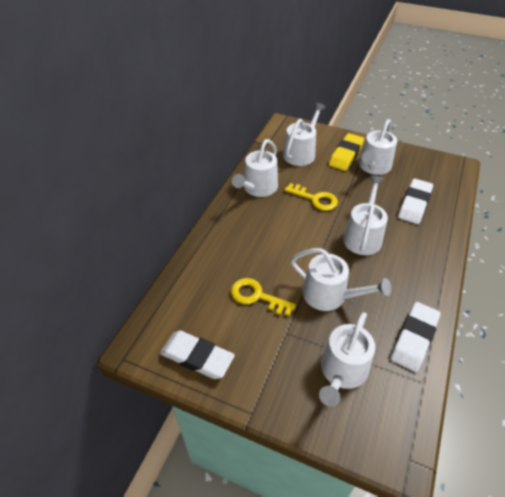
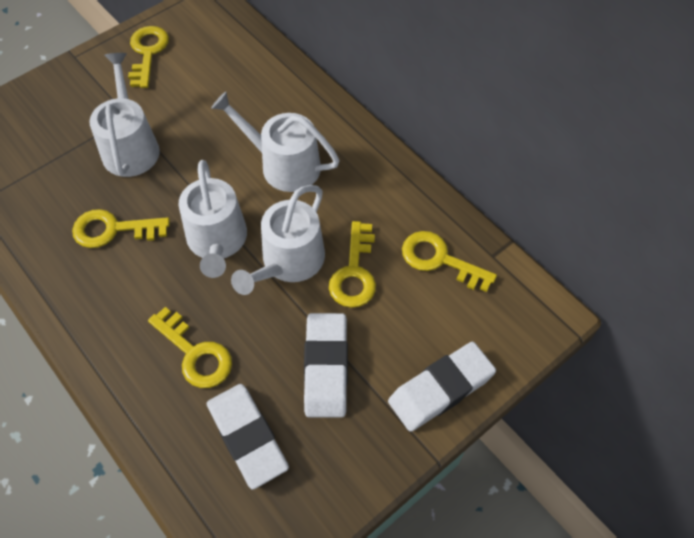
white watering can: 6 -> 4
yellow eraser: 1 -> 0
yellow key: 2 -> 5

